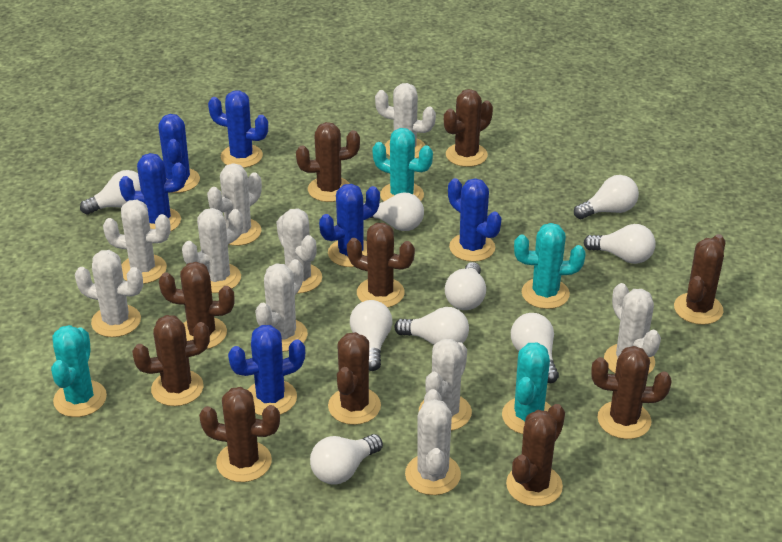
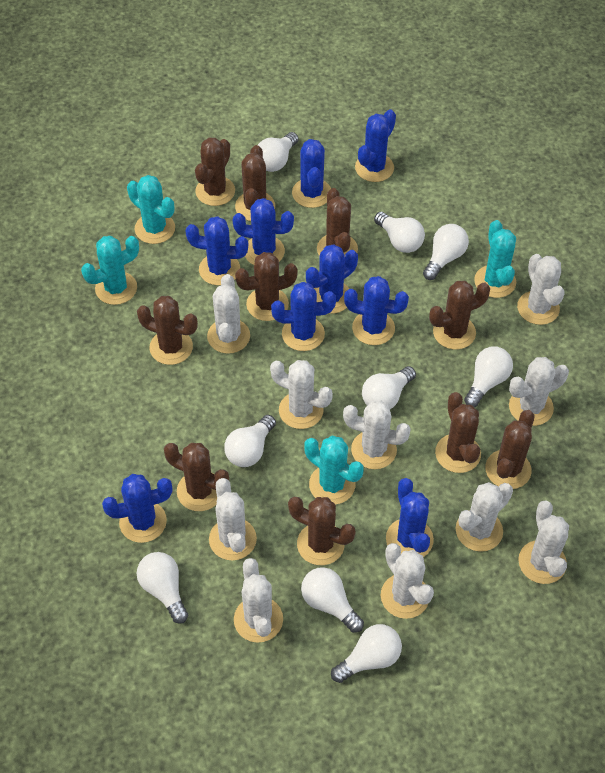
blue cactus: 6 -> 9

